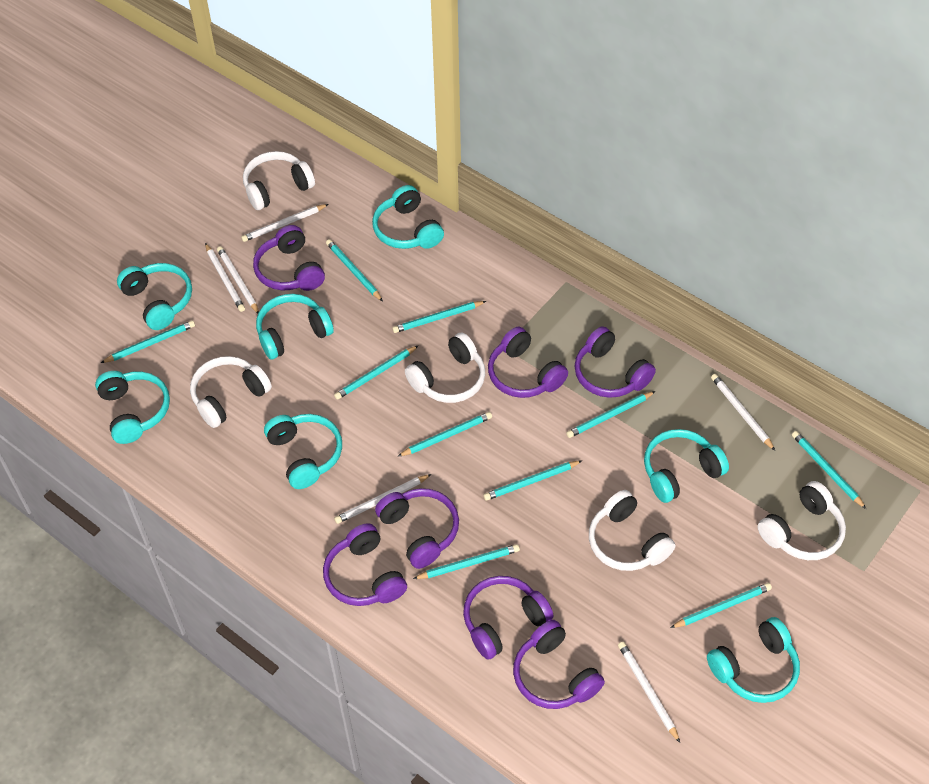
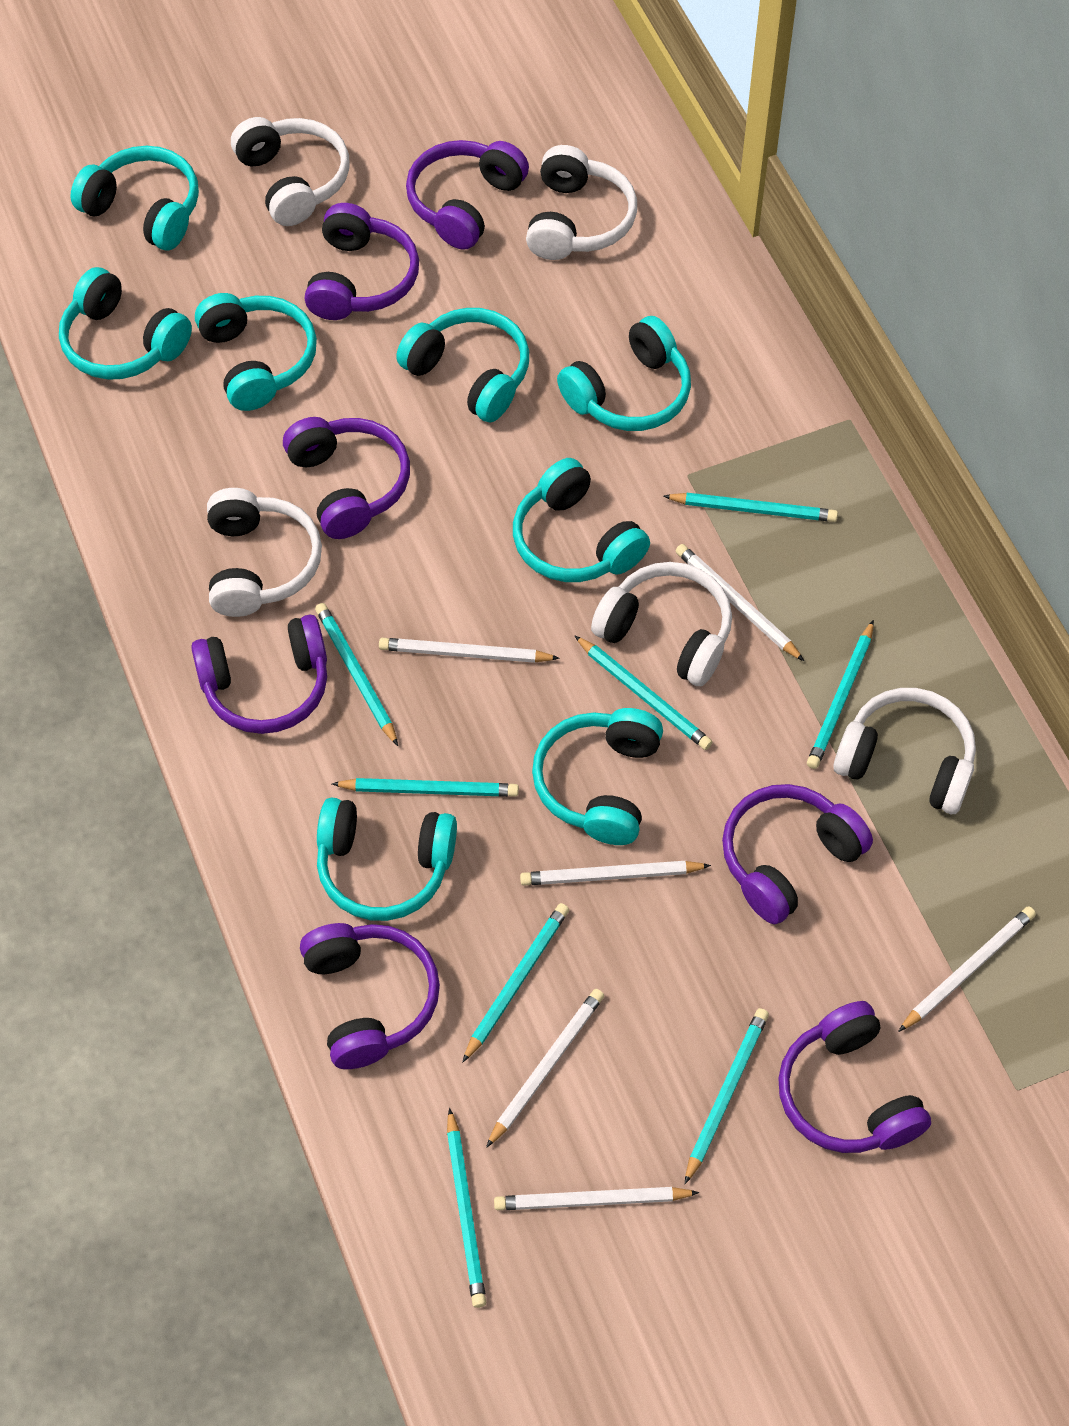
turquoise headphones: 7 -> 8
turquoise pencil: 10 -> 8

